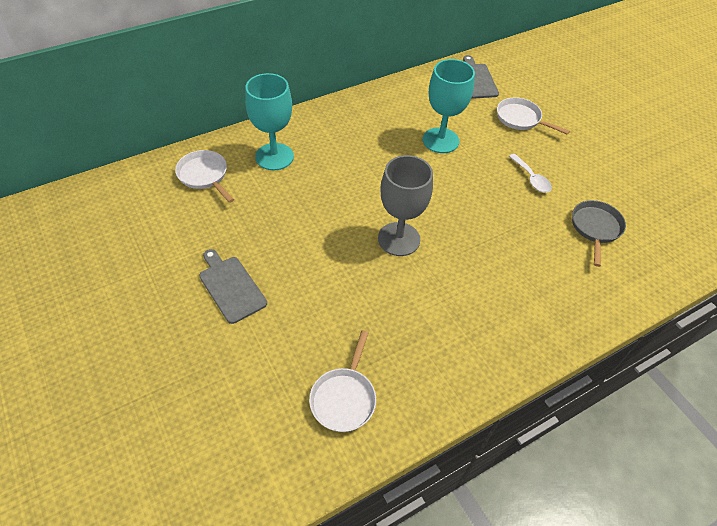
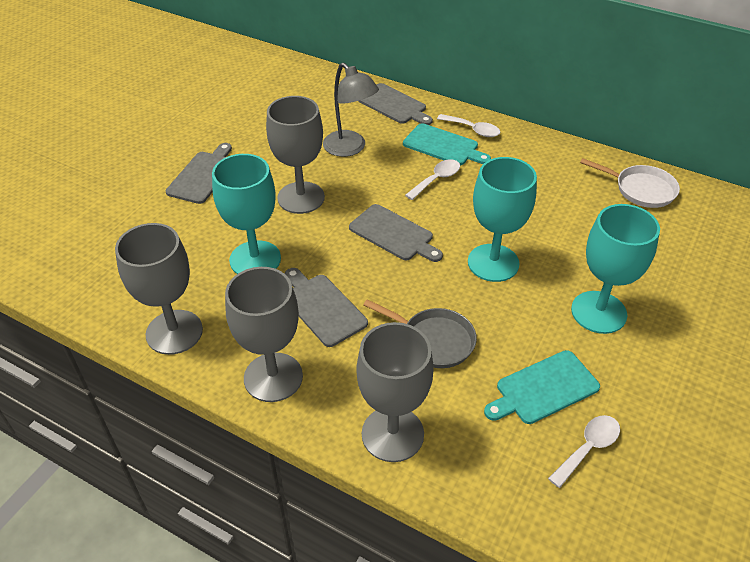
grey cutting board: 2 -> 4
grey goblet: 1 -> 4
grey lamp: 0 -> 1
turquoise cutting board: 0 -> 2
turquoise goblet: 2 -> 3
white pan: 3 -> 1
white spoon: 1 -> 3

